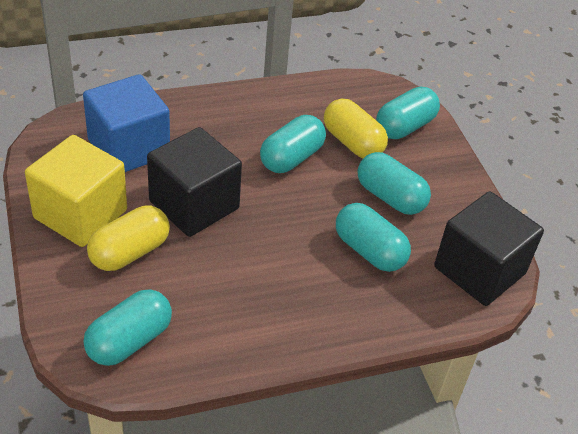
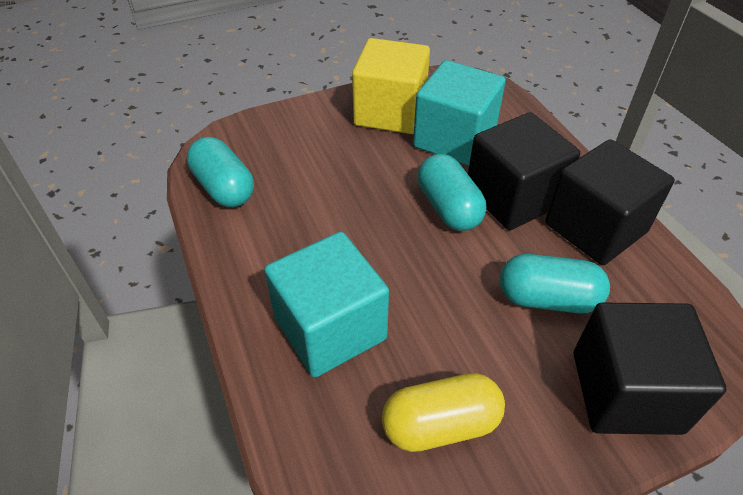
black cube: 2 -> 3
blue cube: 1 -> 0
turquoise capsule: 5 -> 3
turquoise cube: 0 -> 2
yellow capsule: 2 -> 1

